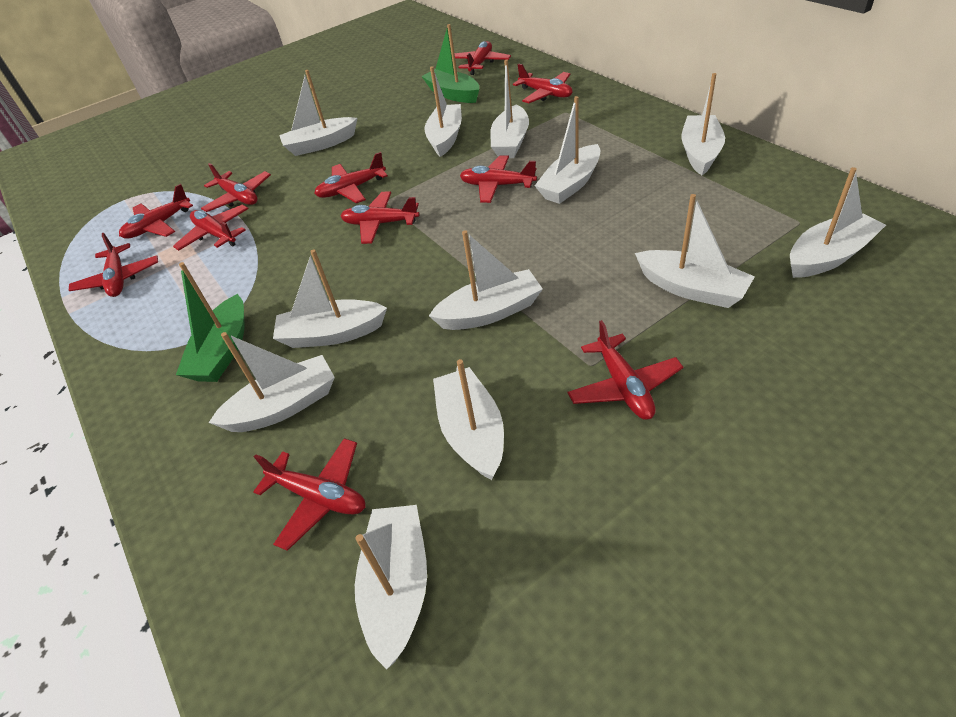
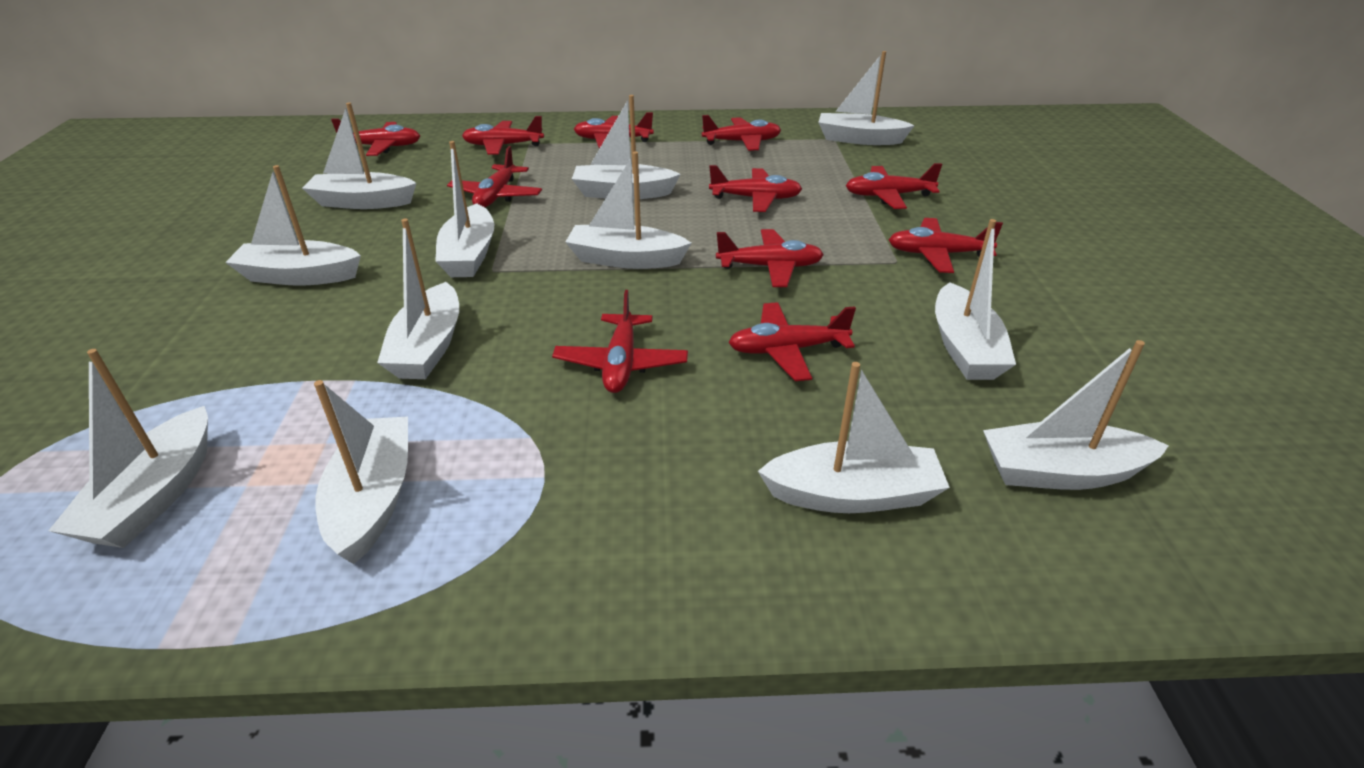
green boat: 2 -> 0

